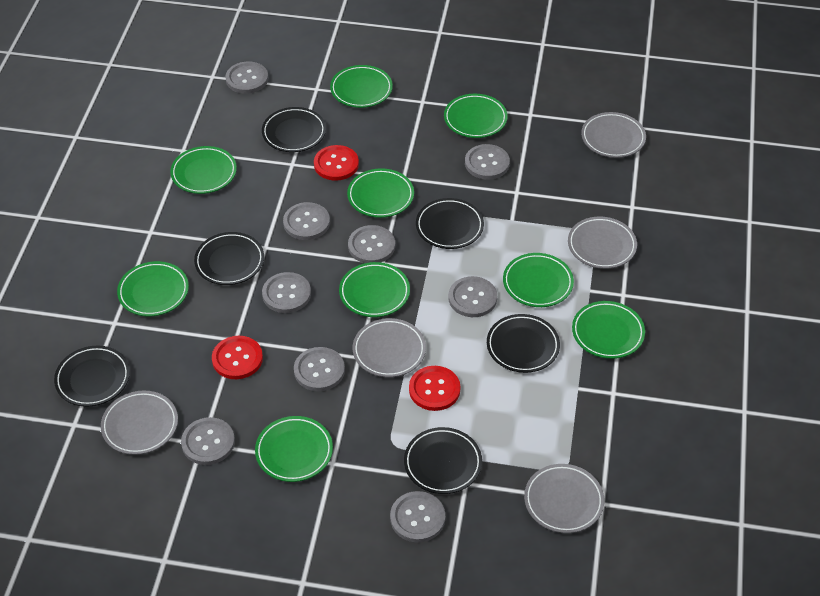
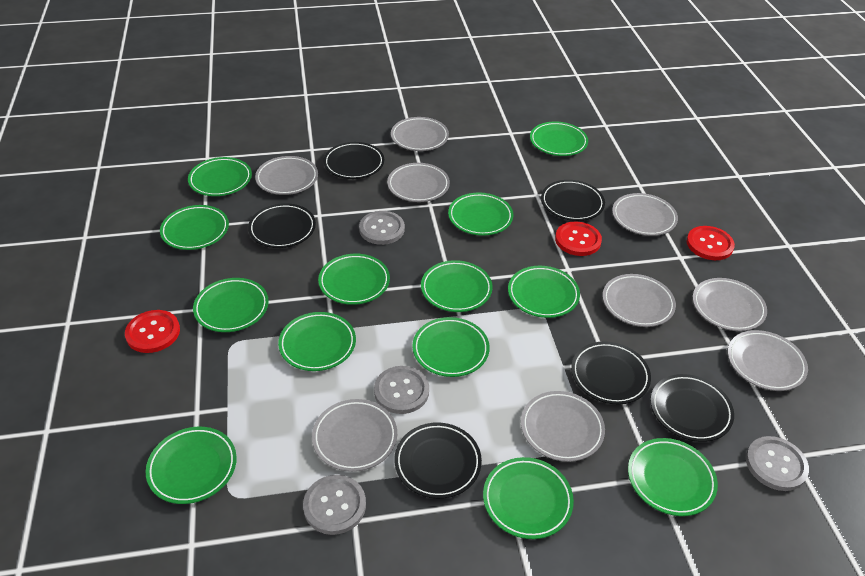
green plate: 9 -> 13
grey button: 9 -> 4
grey plate: 5 -> 9

